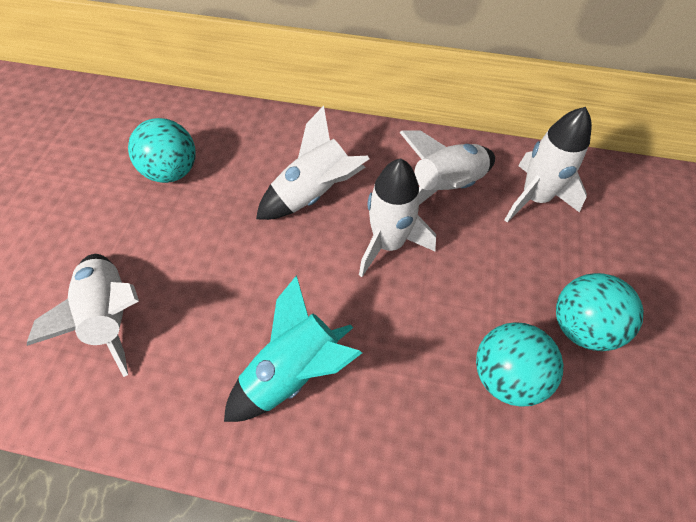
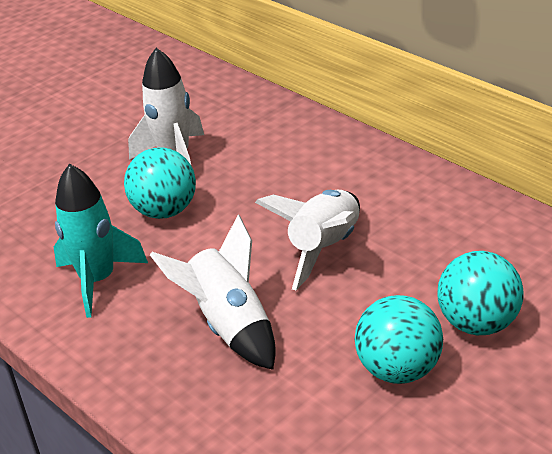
white rocket: 5 -> 3

